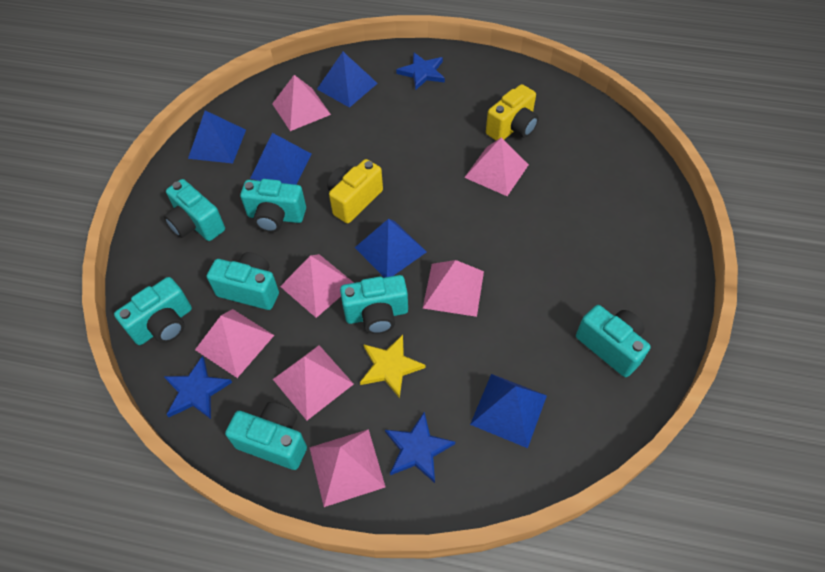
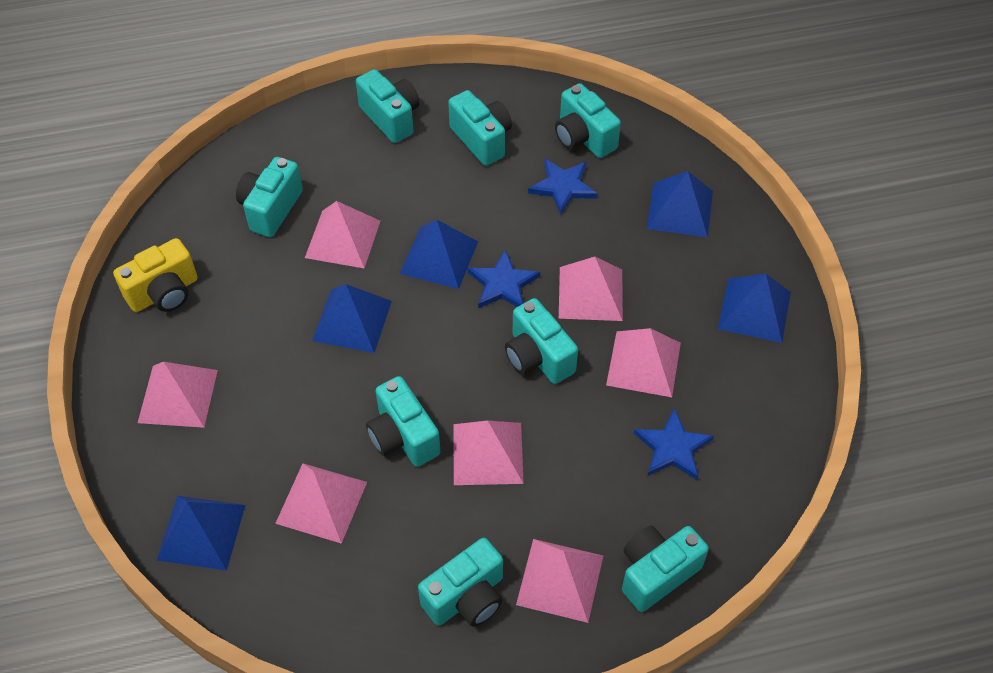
turquoise camera: 7 -> 8
yellow camera: 2 -> 1
yellow star: 1 -> 0

